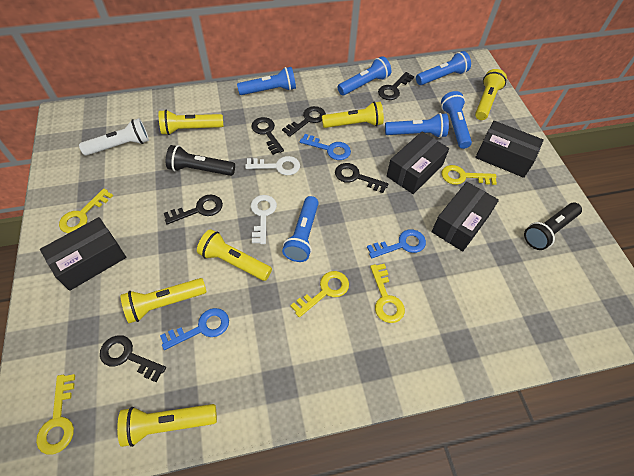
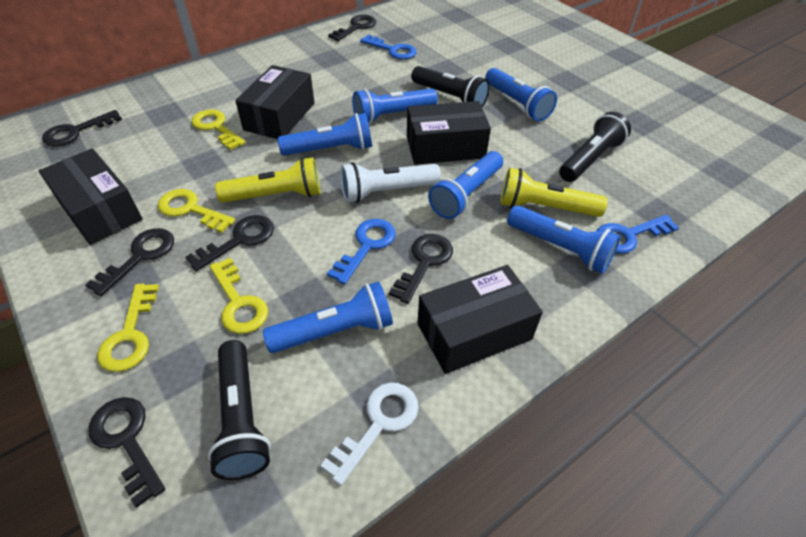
black flashlight: 2 -> 3
white key: 2 -> 1
yellow flashlight: 6 -> 2
yellow key: 5 -> 4

